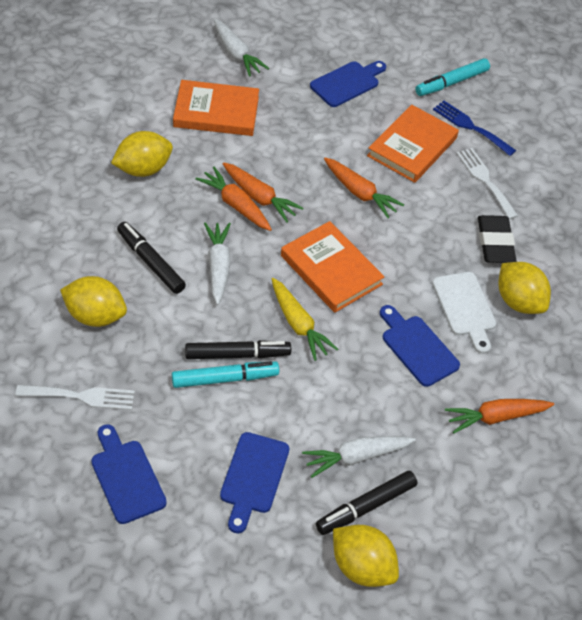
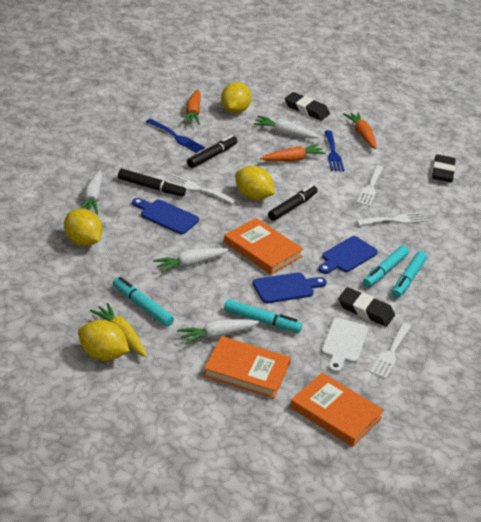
black eraser: 1 -> 3
blue cutting board: 4 -> 3
blue fork: 1 -> 2
orange carrot: 4 -> 3
turquoise marker: 2 -> 4
white carrot: 3 -> 4
white fork: 2 -> 4

